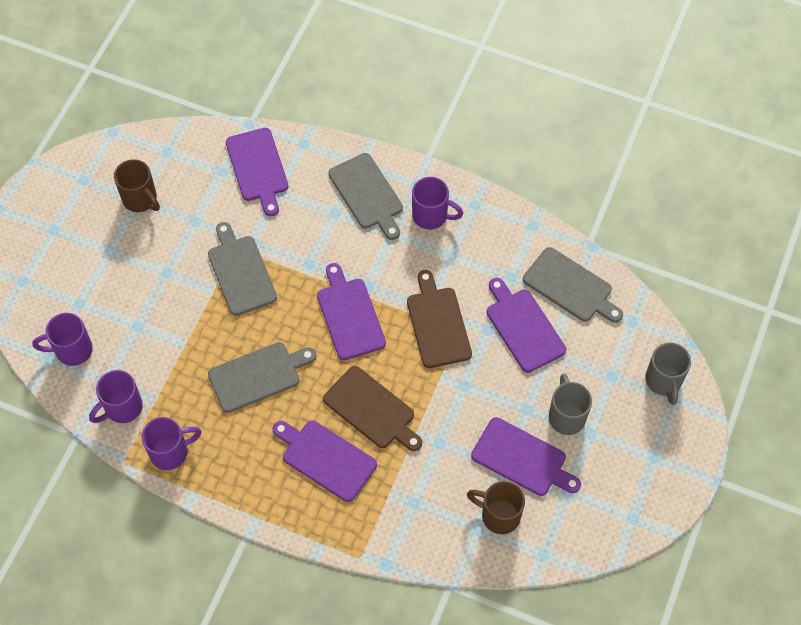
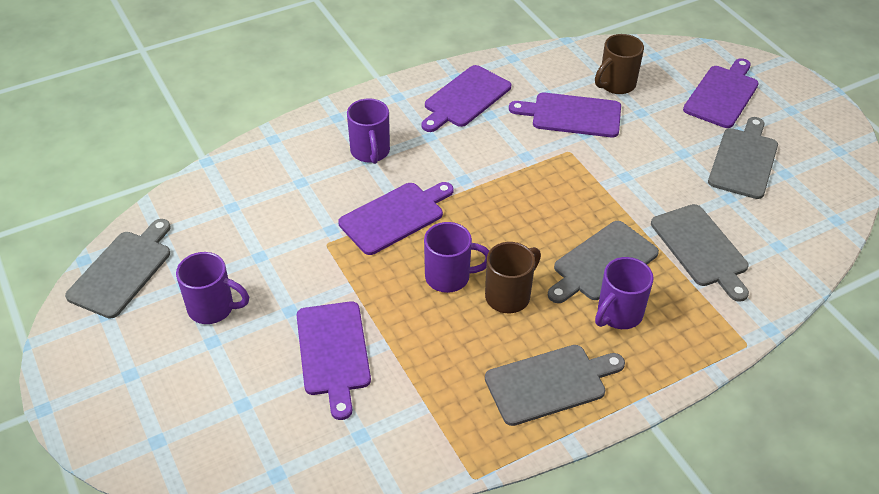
brown cutting board: 2 -> 0
grey cutting board: 4 -> 5
grey mug: 2 -> 0

